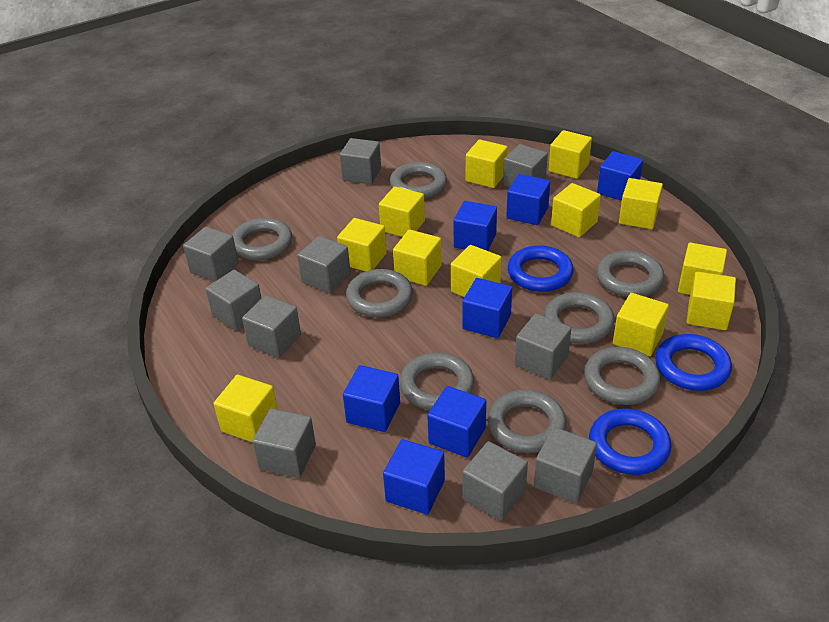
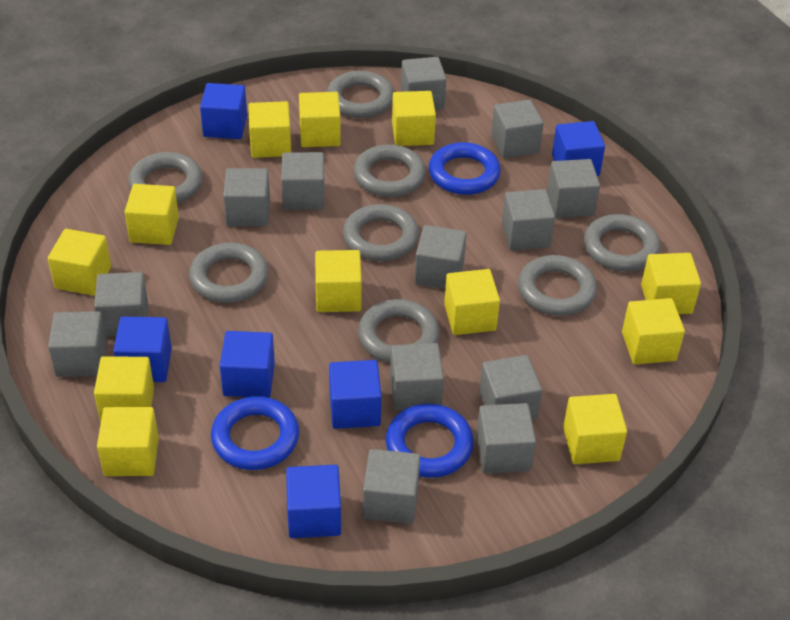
blue cube: 7 -> 6
grey cube: 10 -> 13

